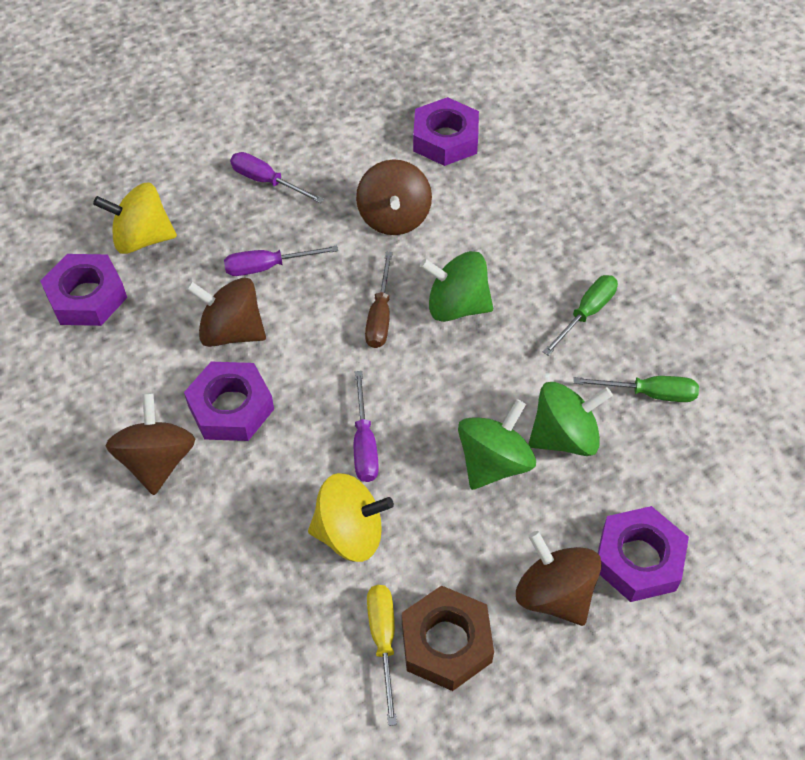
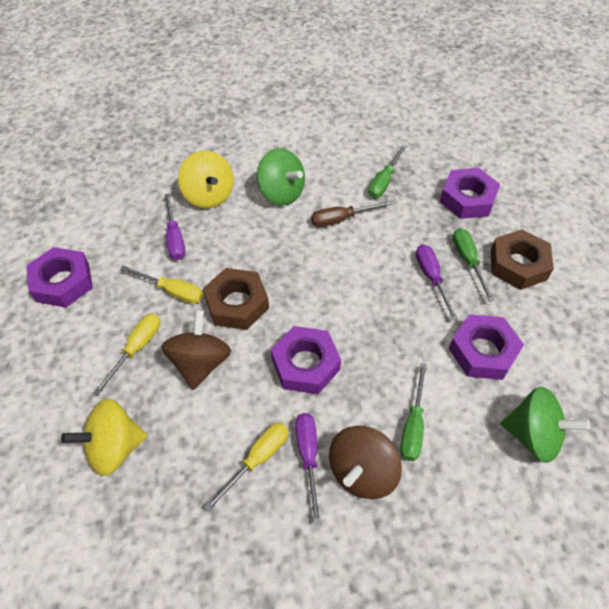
brown nut: 1 -> 2
brown spinning top: 4 -> 2
green screwdriver: 2 -> 3
green spinning top: 3 -> 2
yellow screwdriver: 1 -> 3

